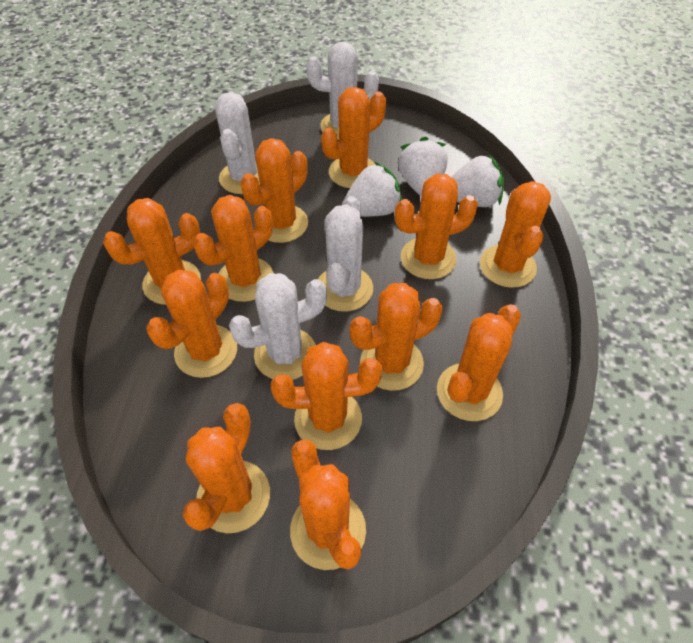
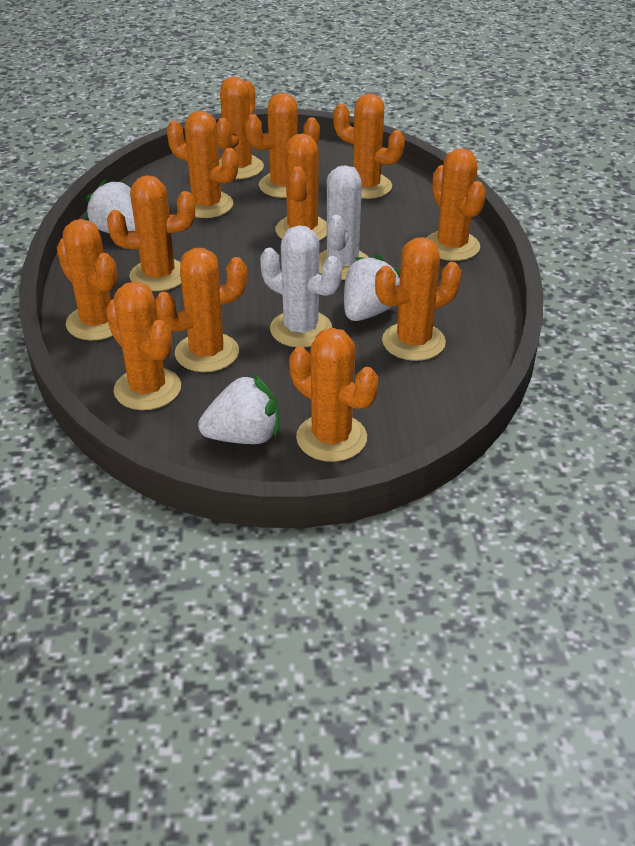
white cactus: 4 -> 2

